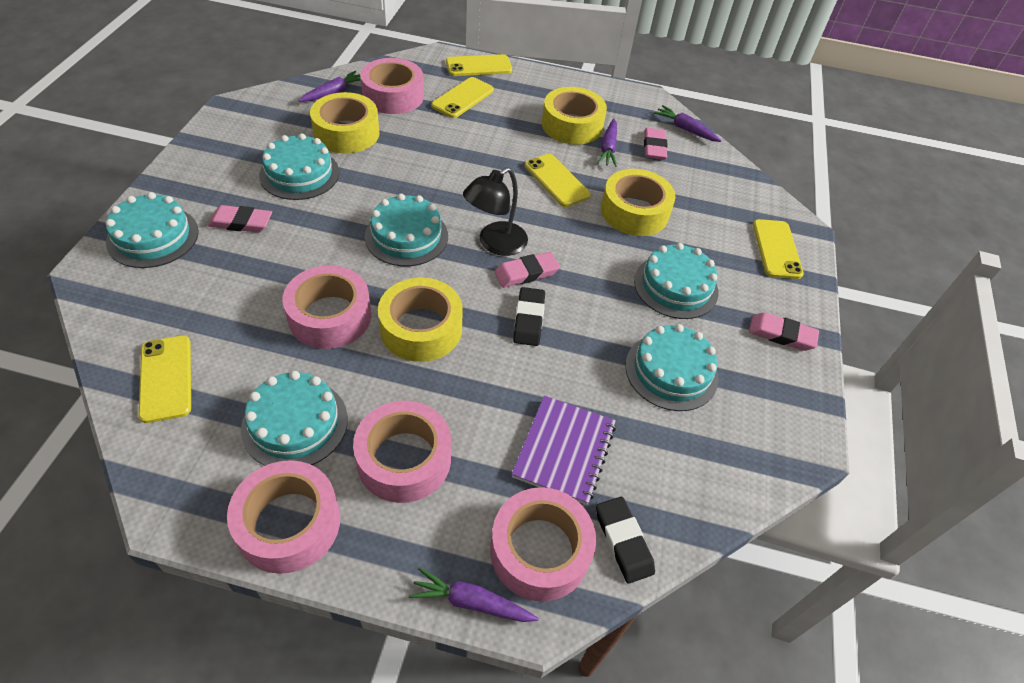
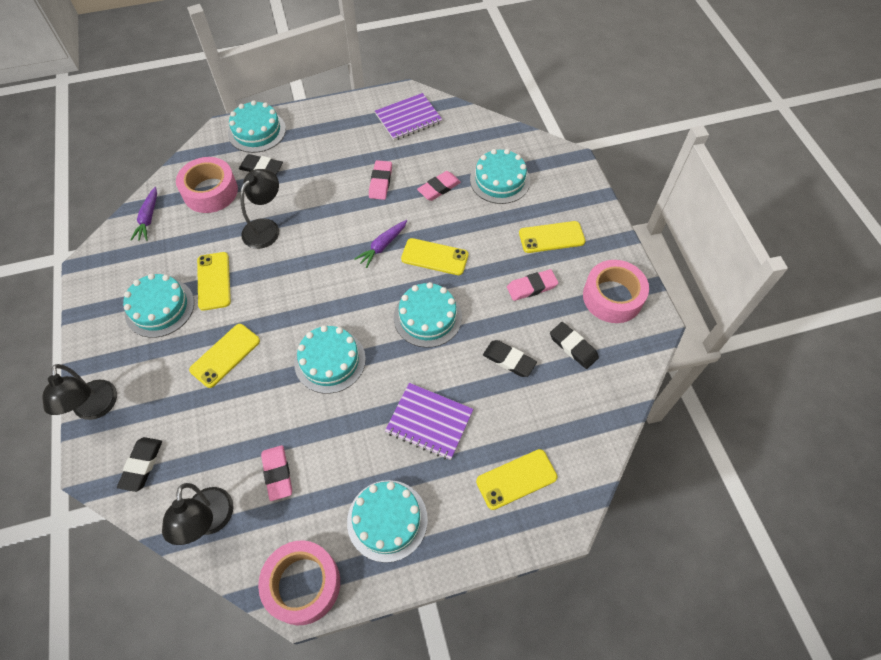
black eraser: 2 -> 4
black lamp: 1 -> 3
pink tape: 5 -> 3
purple carrot: 4 -> 2
purple notebook: 1 -> 2
yellow tape: 4 -> 0

